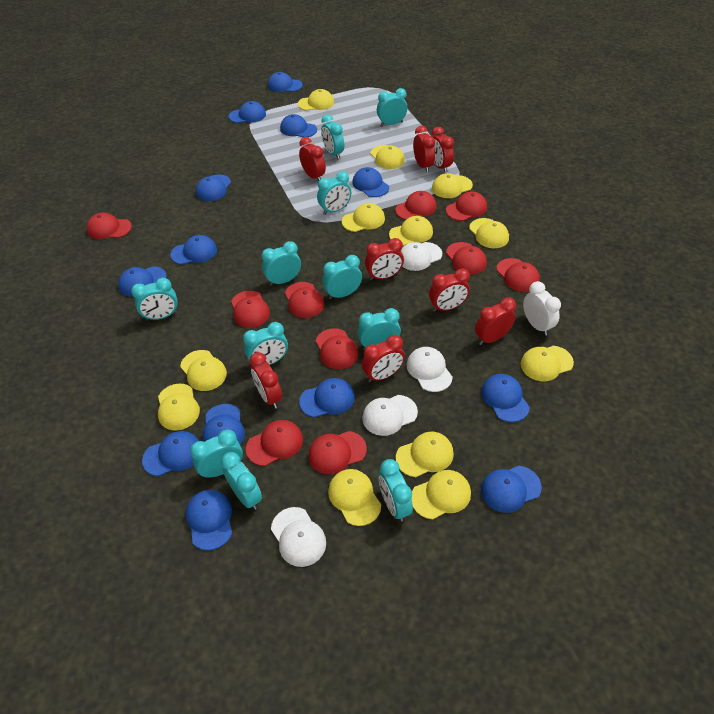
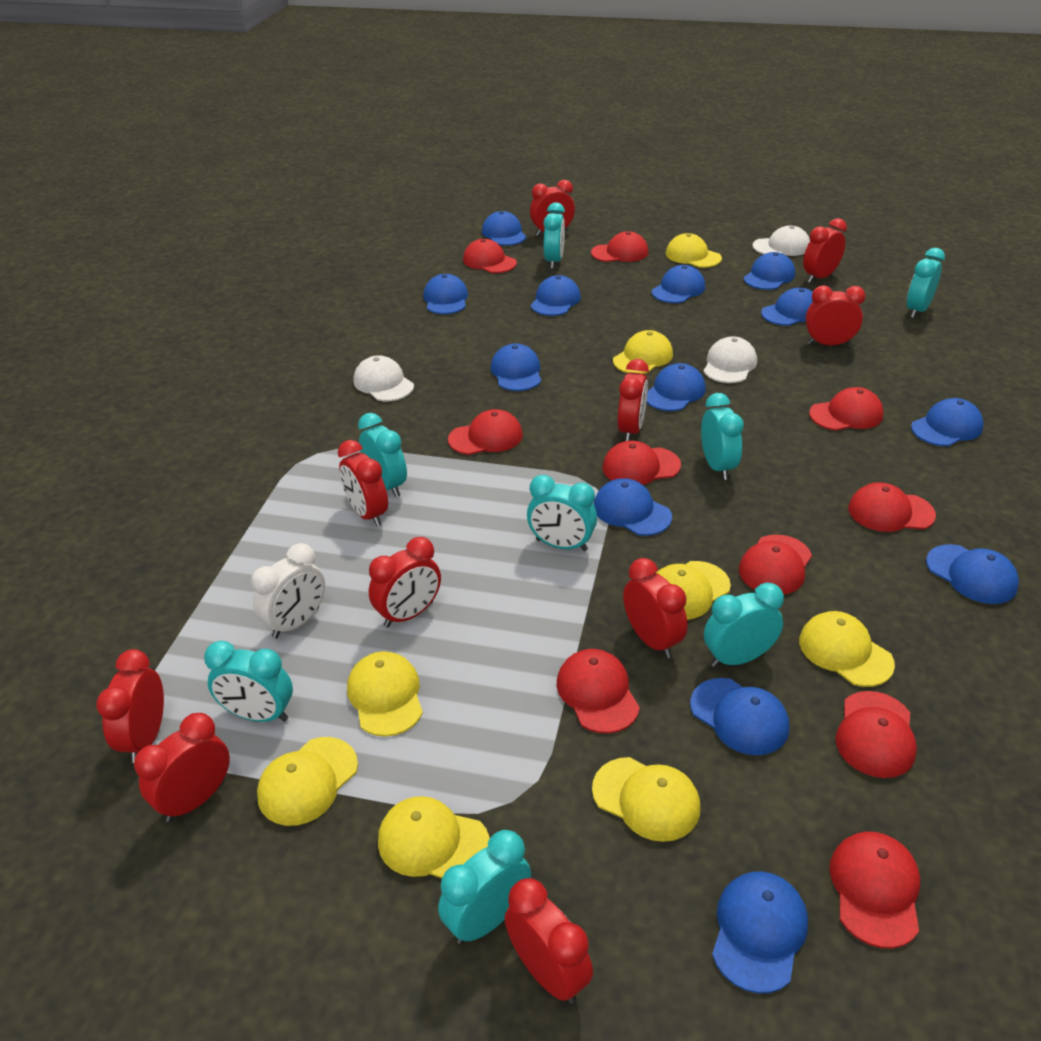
red clock: 8 -> 10
turquoise clock: 11 -> 8
white cap: 4 -> 3
yellow cap: 12 -> 8

